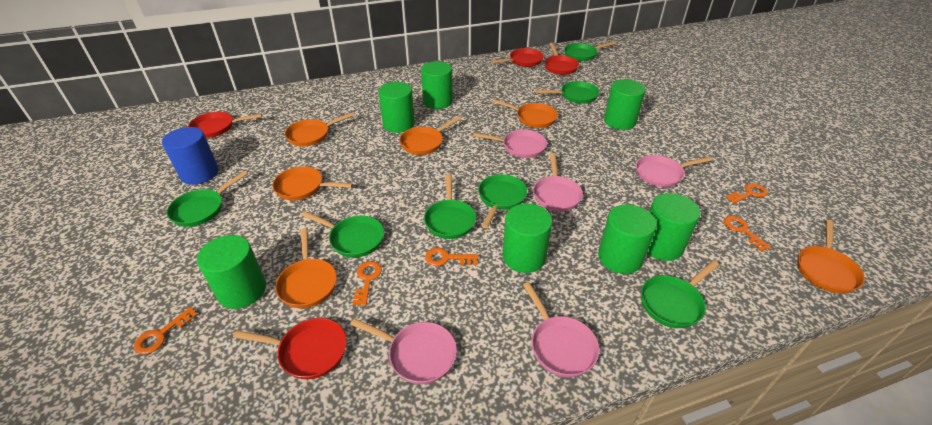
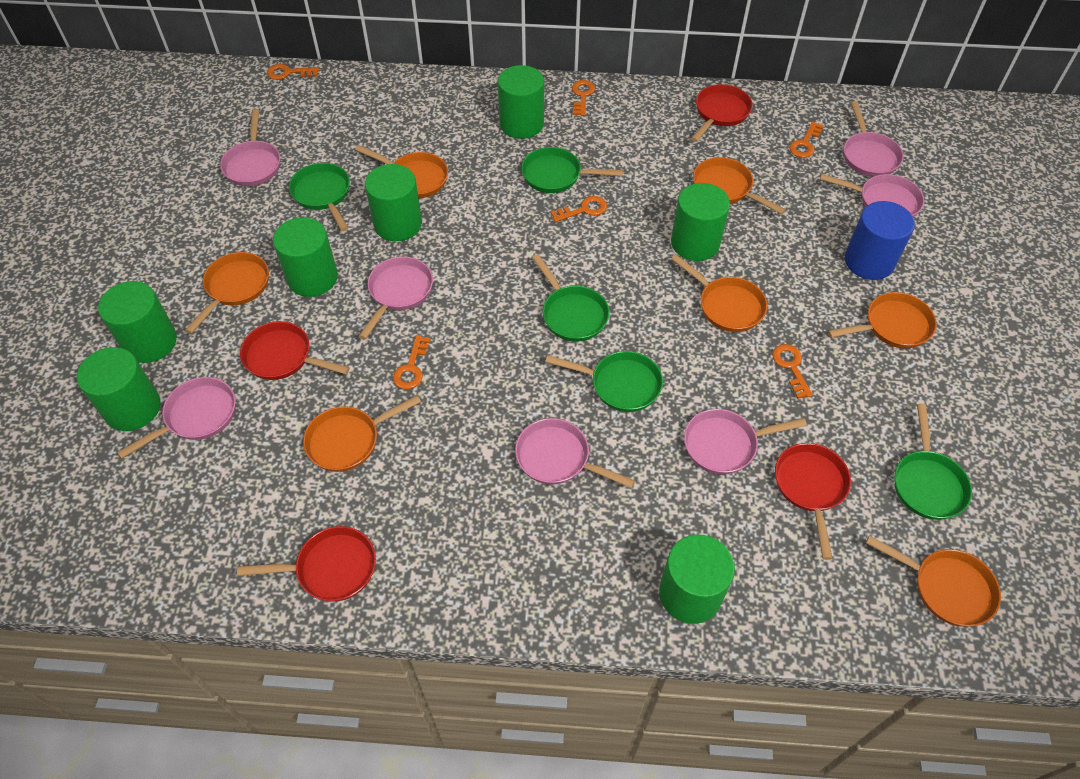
green pan: 7 -> 5
orange key: 5 -> 6
orange pan: 6 -> 7
pink pan: 5 -> 7

